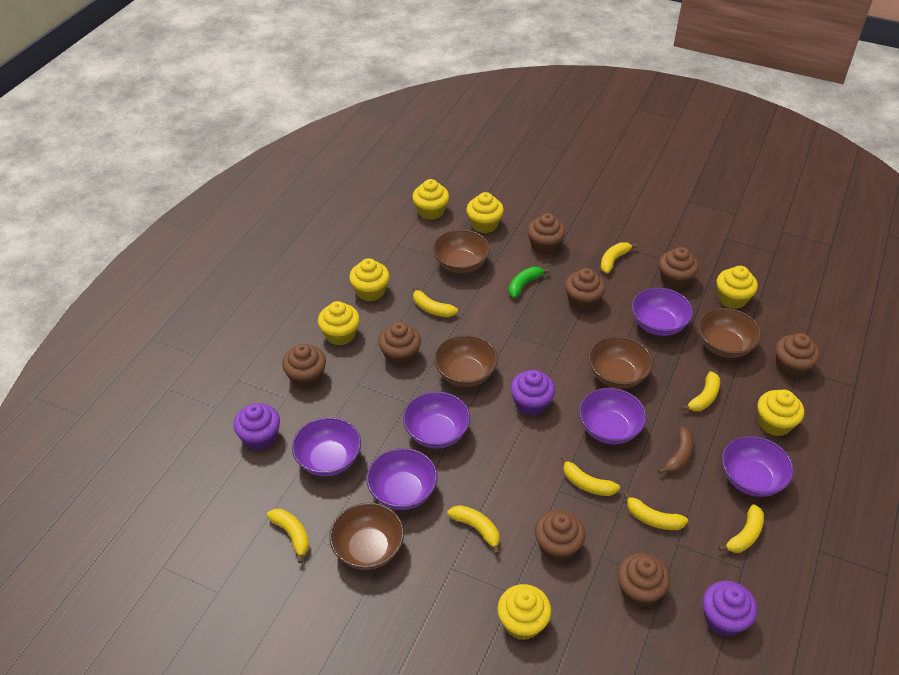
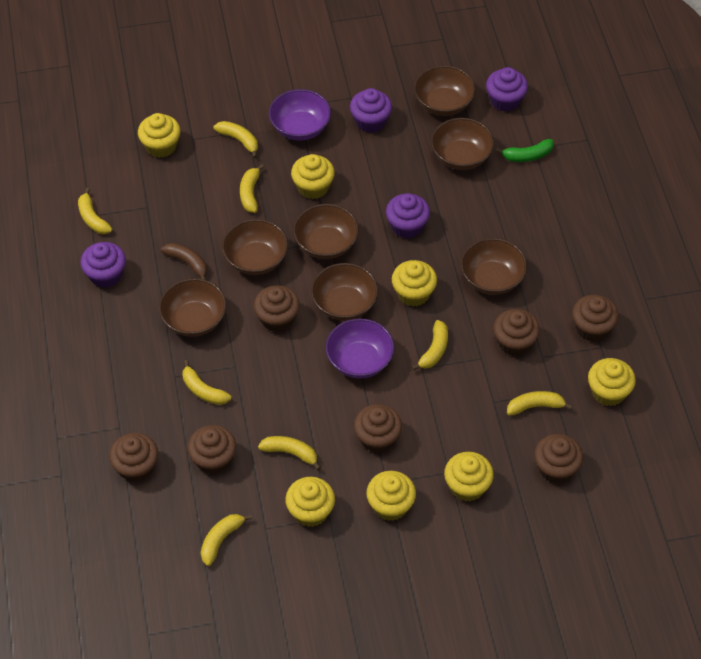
brown bowl: 5 -> 7
brown cupcake: 8 -> 7
purple bowl: 6 -> 2
purple cupcake: 3 -> 4

